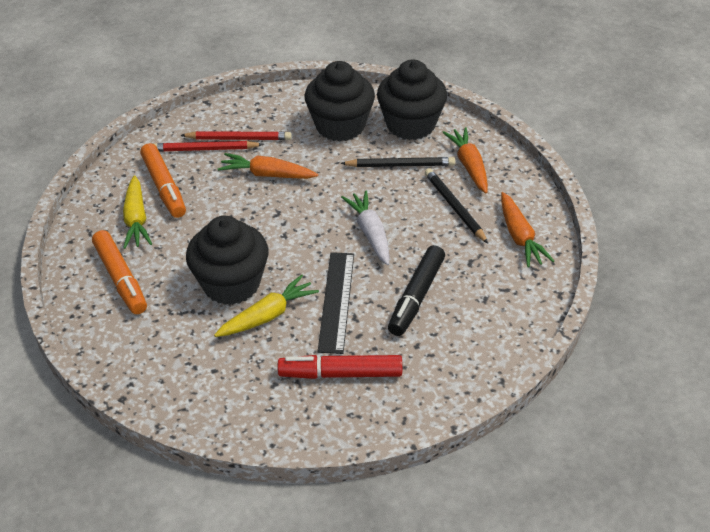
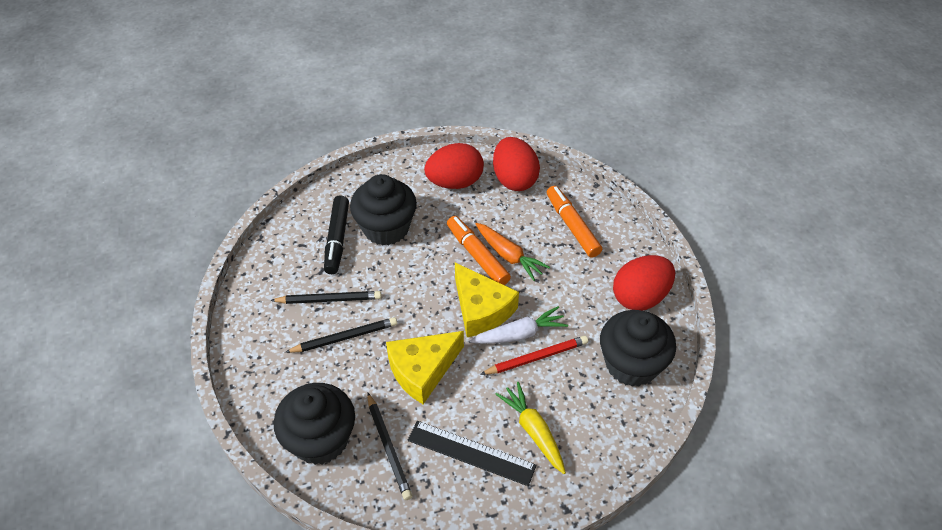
black pencil: 2 -> 3
orange carrot: 3 -> 1
red egg: 0 -> 3
red marker: 1 -> 0
red pencil: 2 -> 1
yellow carrot: 2 -> 1
yellow cheese: 0 -> 2

